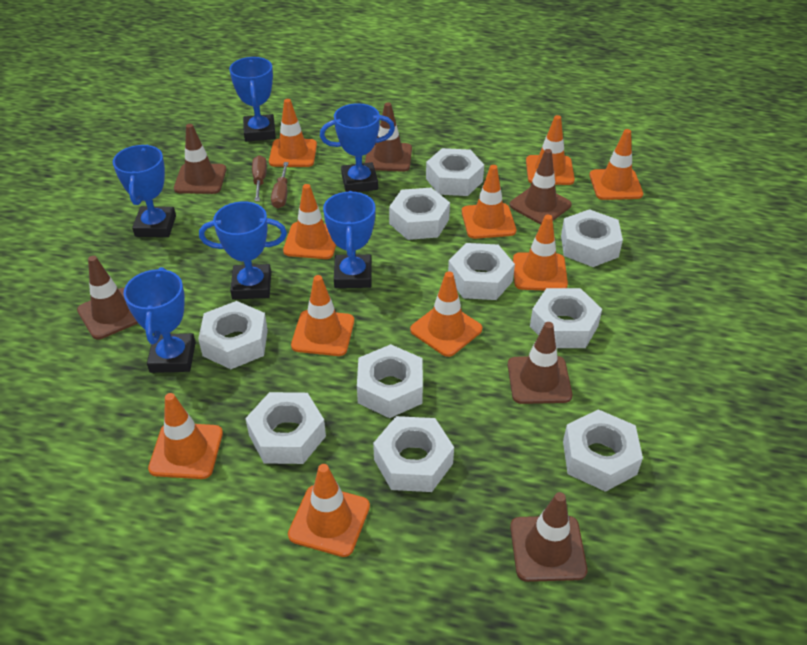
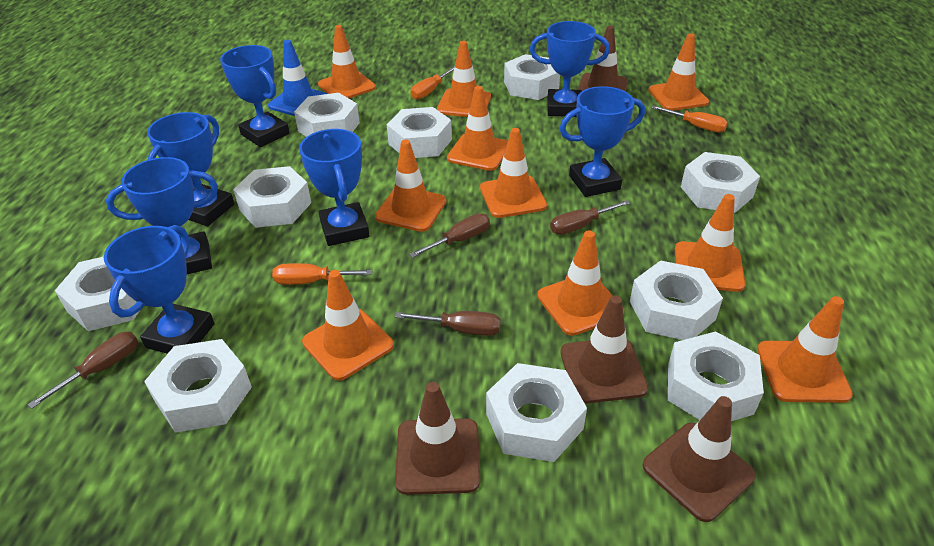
blue traffic cone: 0 -> 1
blue trophy: 6 -> 7
brown screwdriver: 2 -> 4
brown traffic cone: 6 -> 4
orange screwdriver: 0 -> 3

